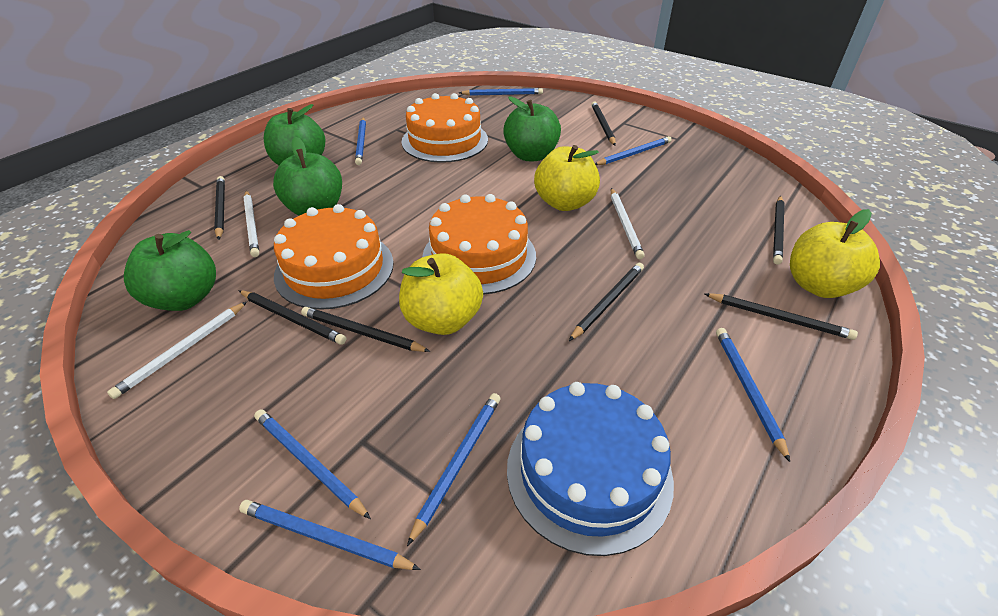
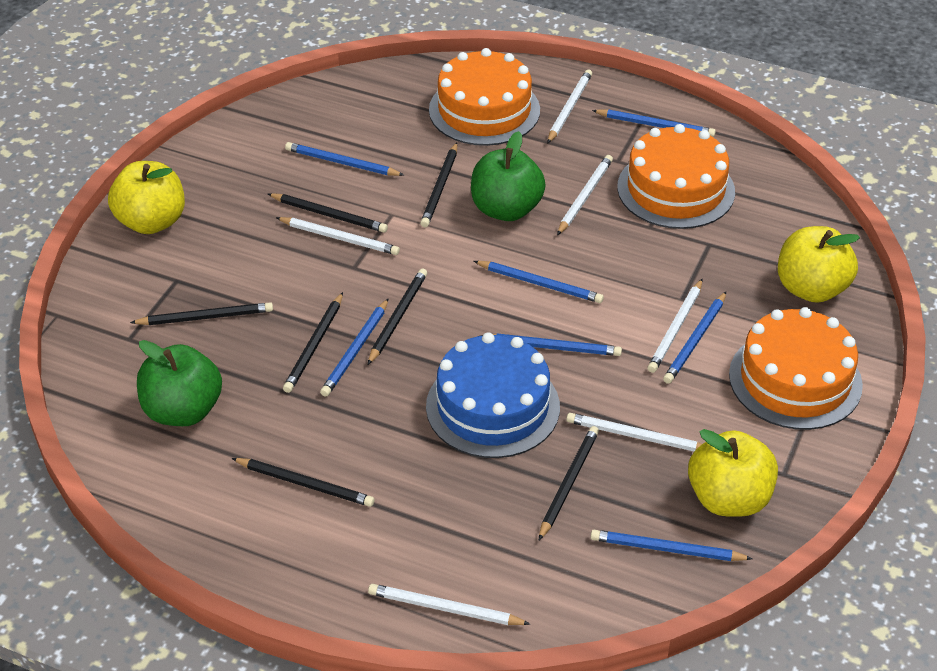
green apple: 4 -> 2
white pencil: 3 -> 6

